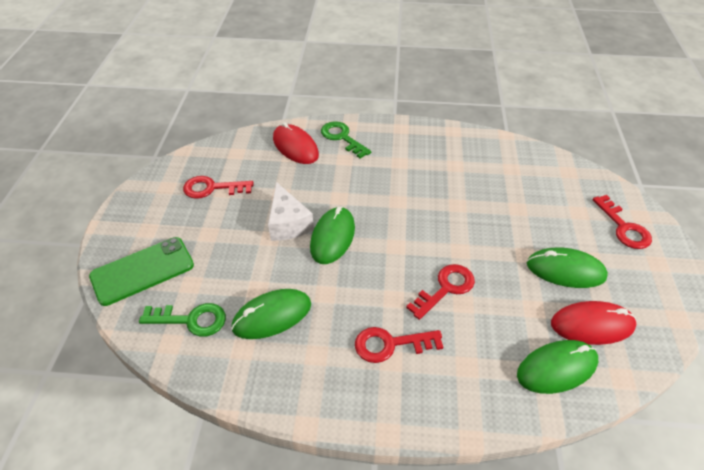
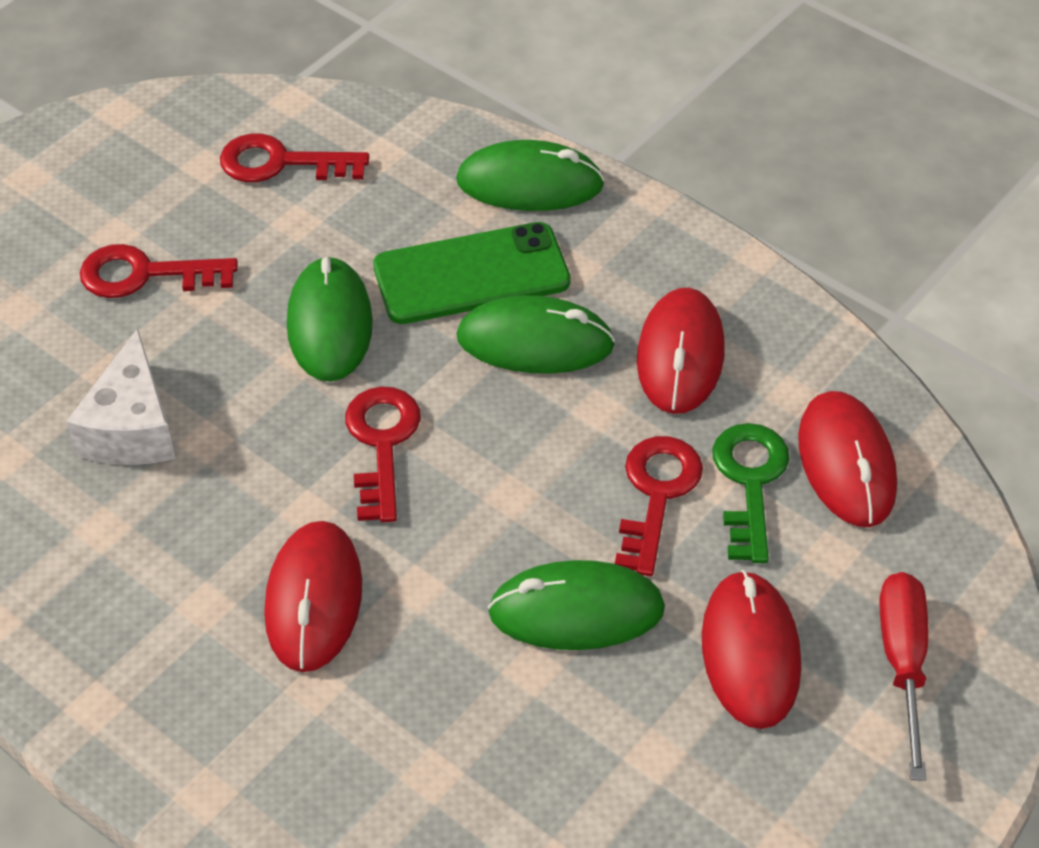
green key: 2 -> 1
red mouse: 2 -> 4
red screwdriver: 0 -> 1

